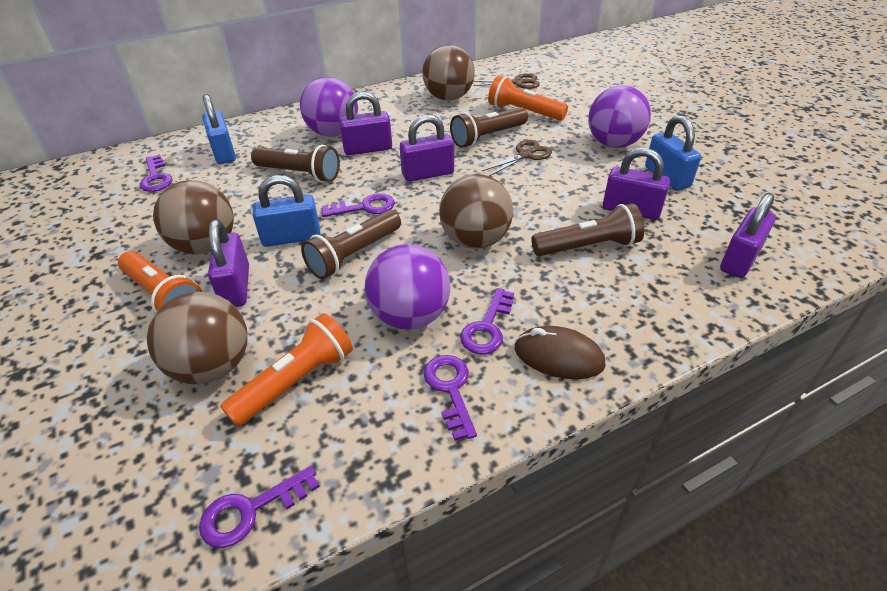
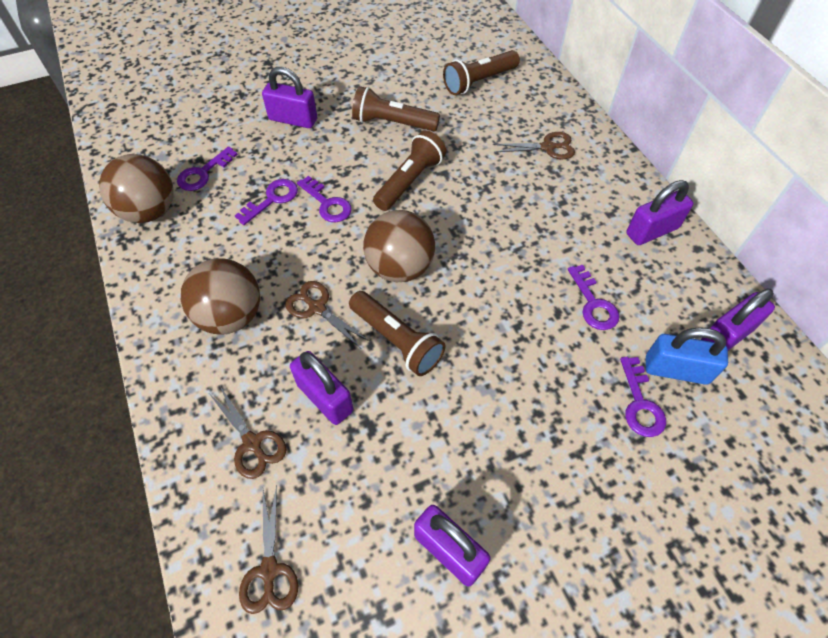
blue padlock: 3 -> 1
brown ball: 4 -> 3
brown mouse: 1 -> 0
brown scissors: 2 -> 4
orange flashlight: 3 -> 0
purple ball: 3 -> 0

